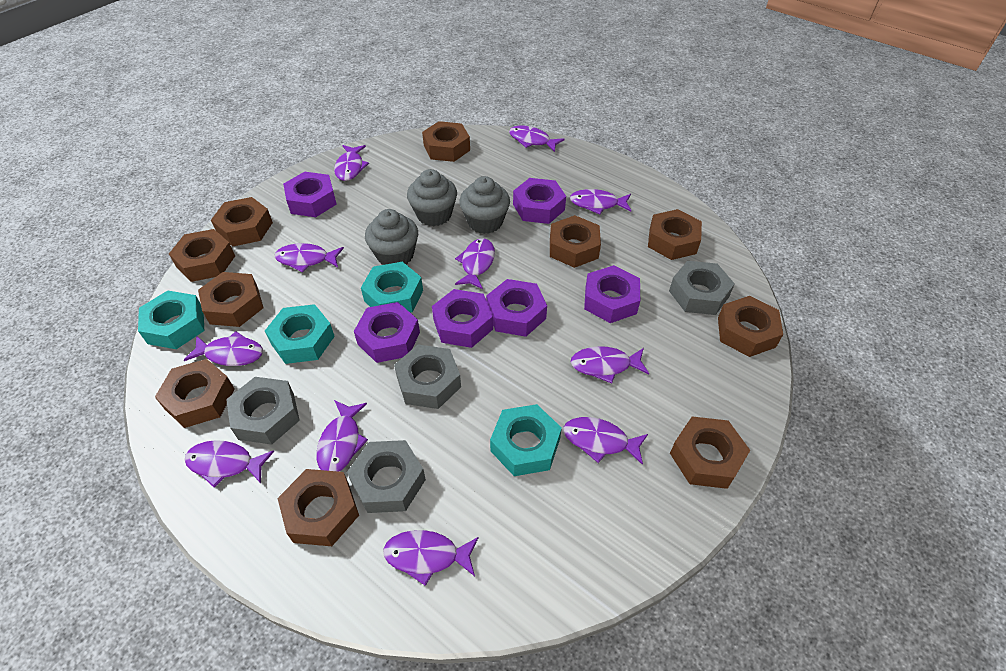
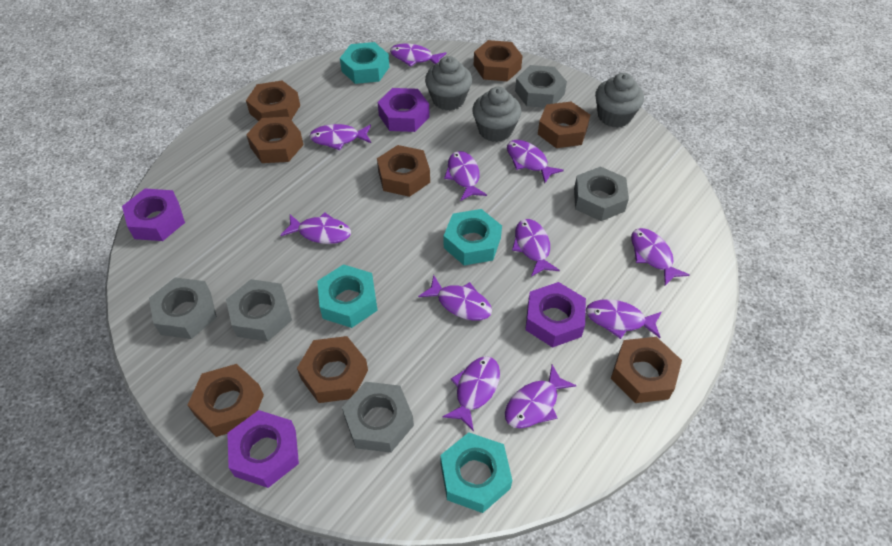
brown nut: 10 -> 8
grey nut: 4 -> 5
purple nut: 6 -> 4

